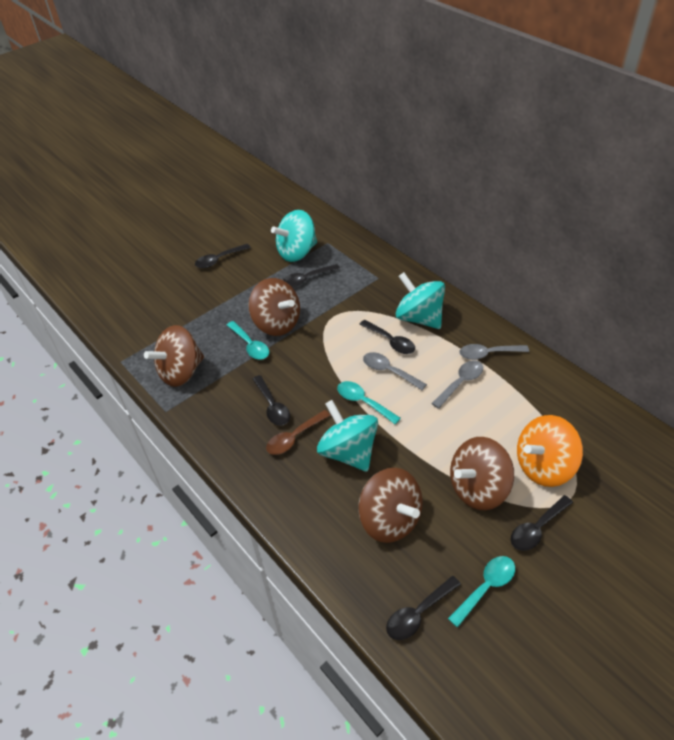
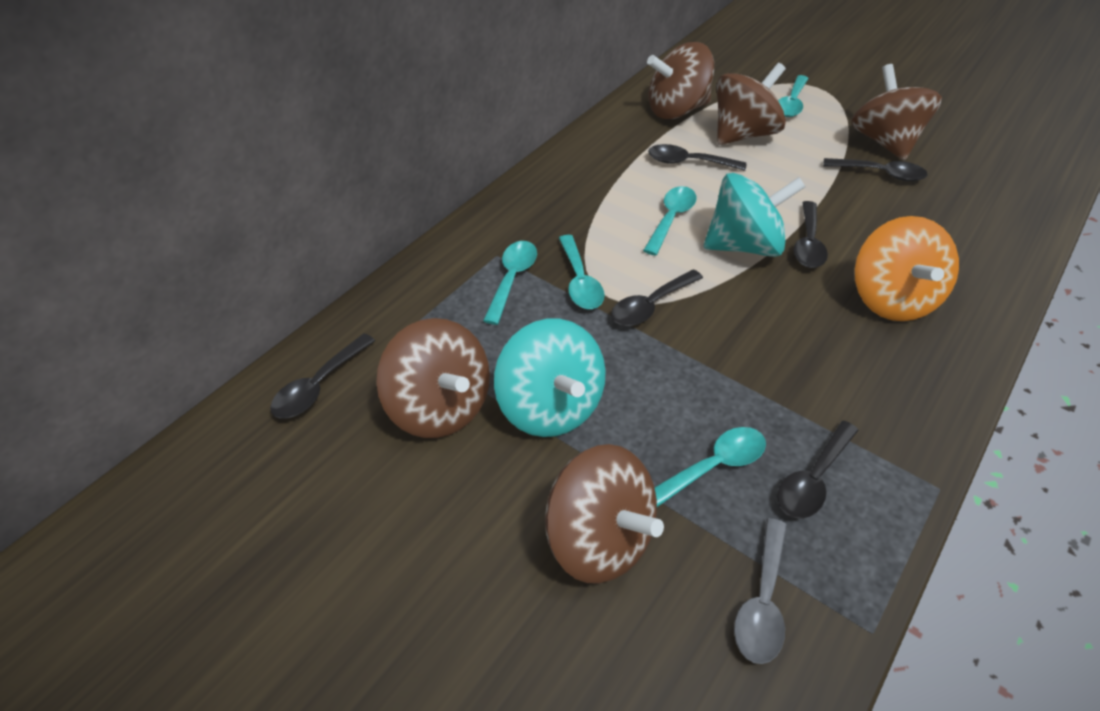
brown spinning top: 4 -> 5
brown spoon: 1 -> 0
grey spoon: 3 -> 1
turquoise spinning top: 3 -> 2
turquoise spoon: 3 -> 5

